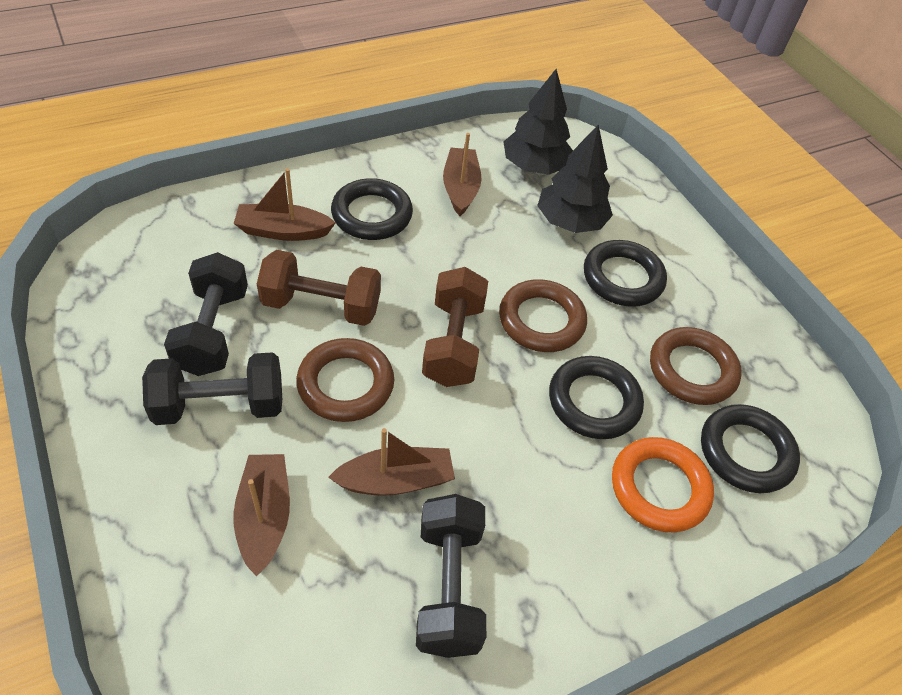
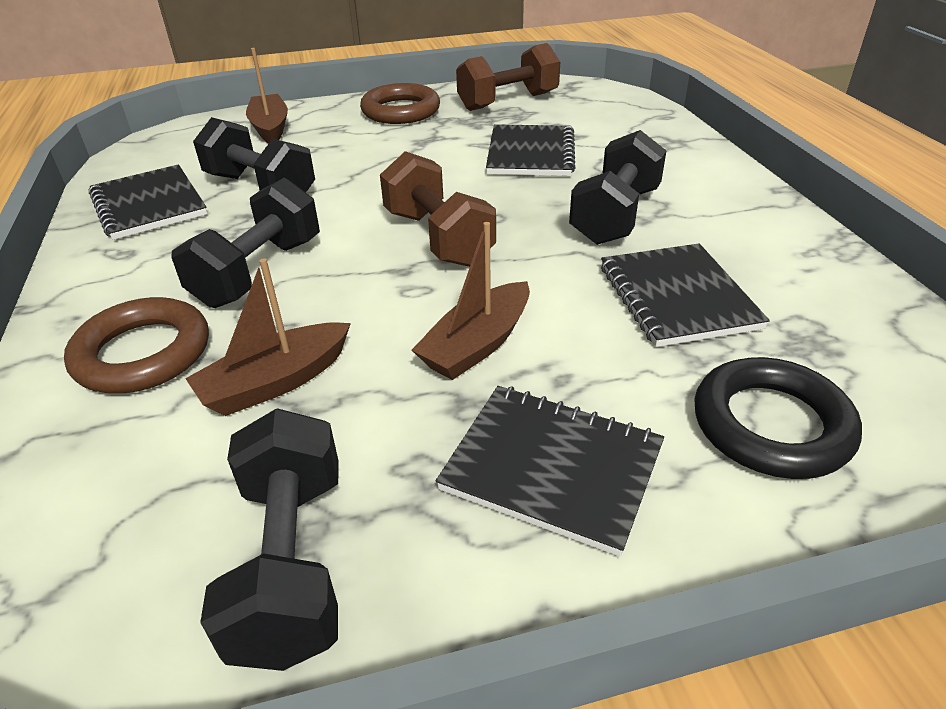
black dumbbell: 3 -> 4
black notebook: 0 -> 4
black ring: 4 -> 1
black tree: 2 -> 0
brown boat: 4 -> 3
brown ring: 3 -> 2
orange ring: 1 -> 0

